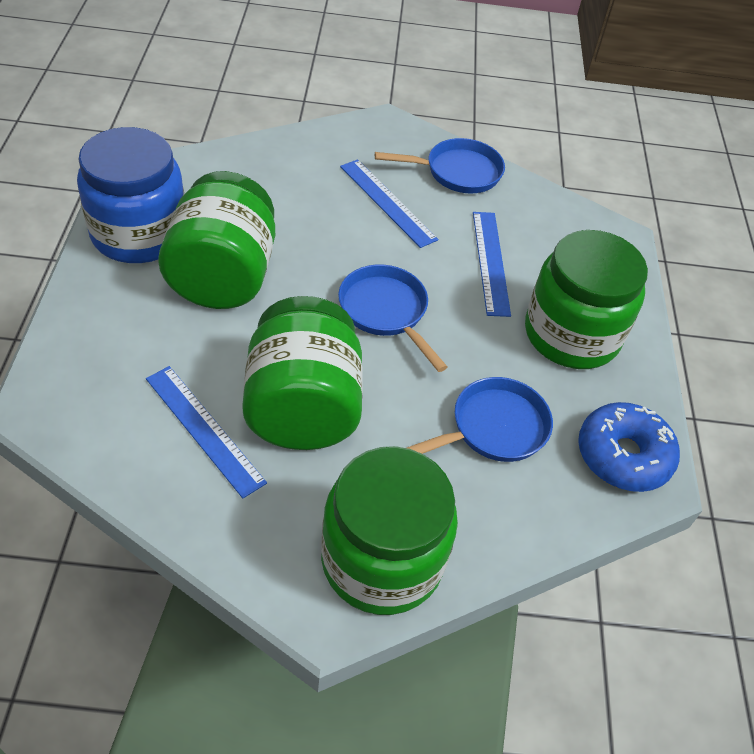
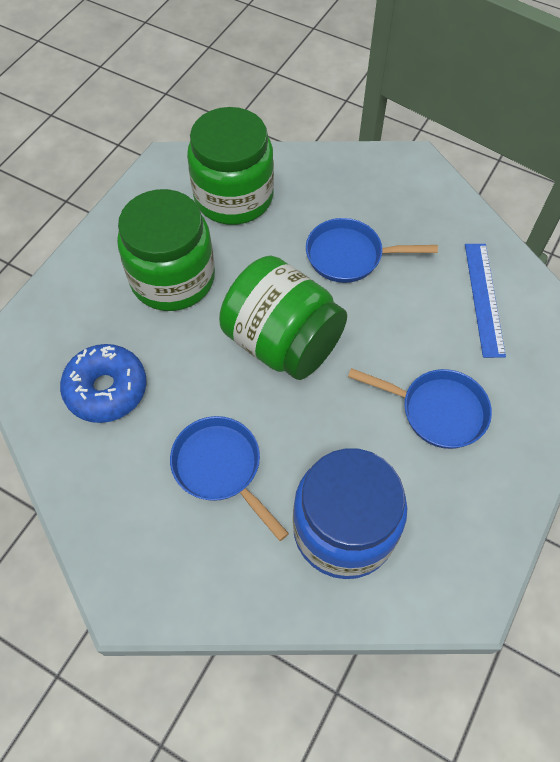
blue ruler: 3 -> 1
green jar: 4 -> 3

